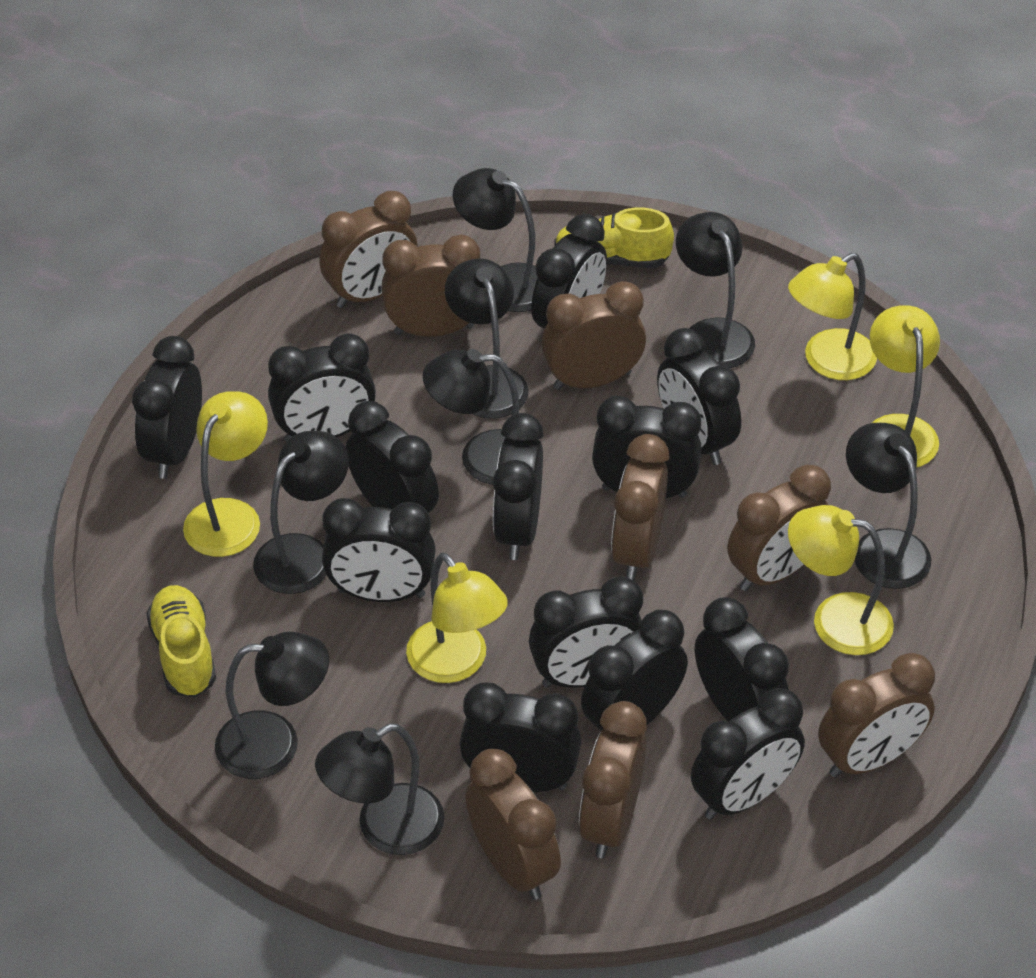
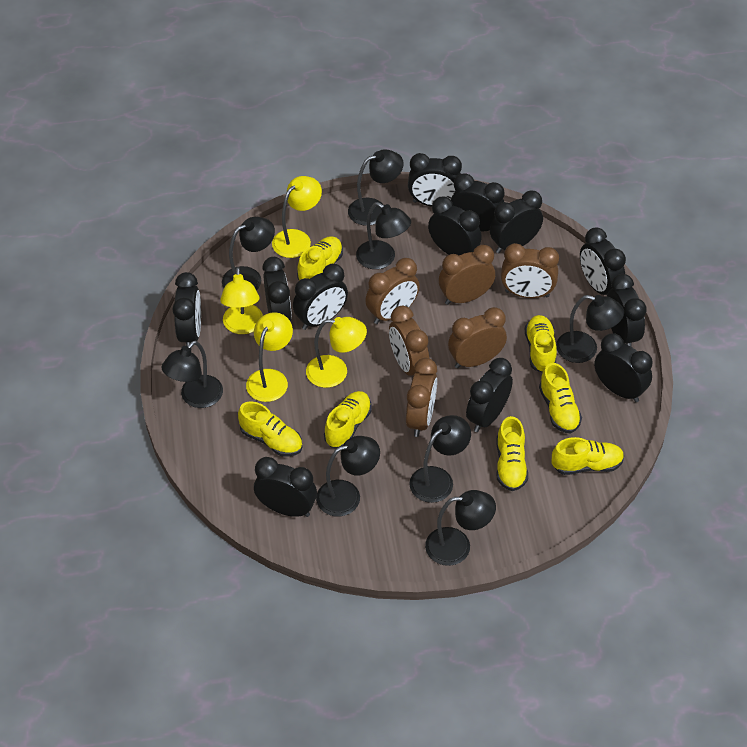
black clock: 13 -> 12
brown clock: 8 -> 6
yellow lamp: 5 -> 4
yellow shoe: 2 -> 7

